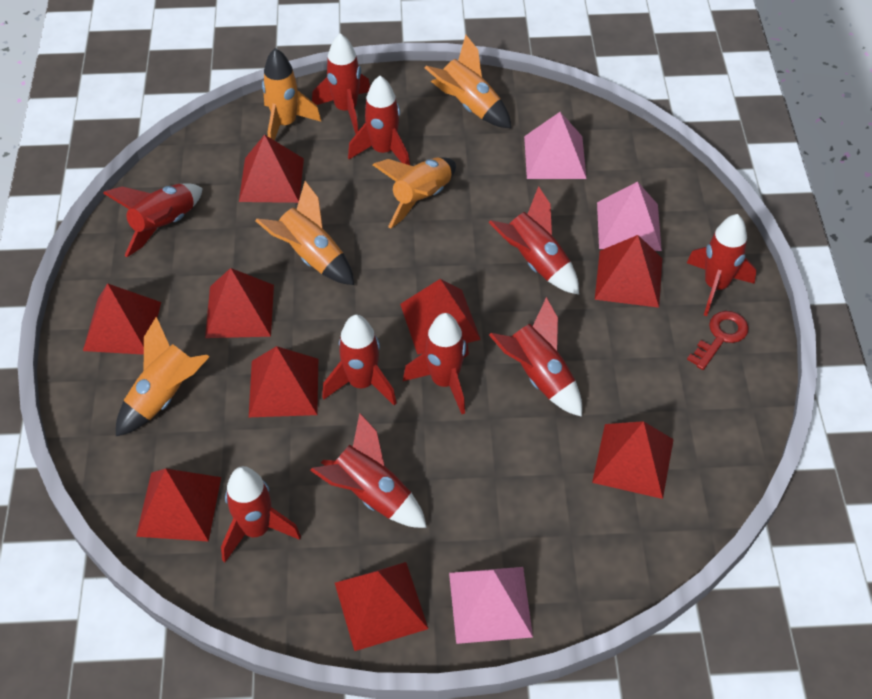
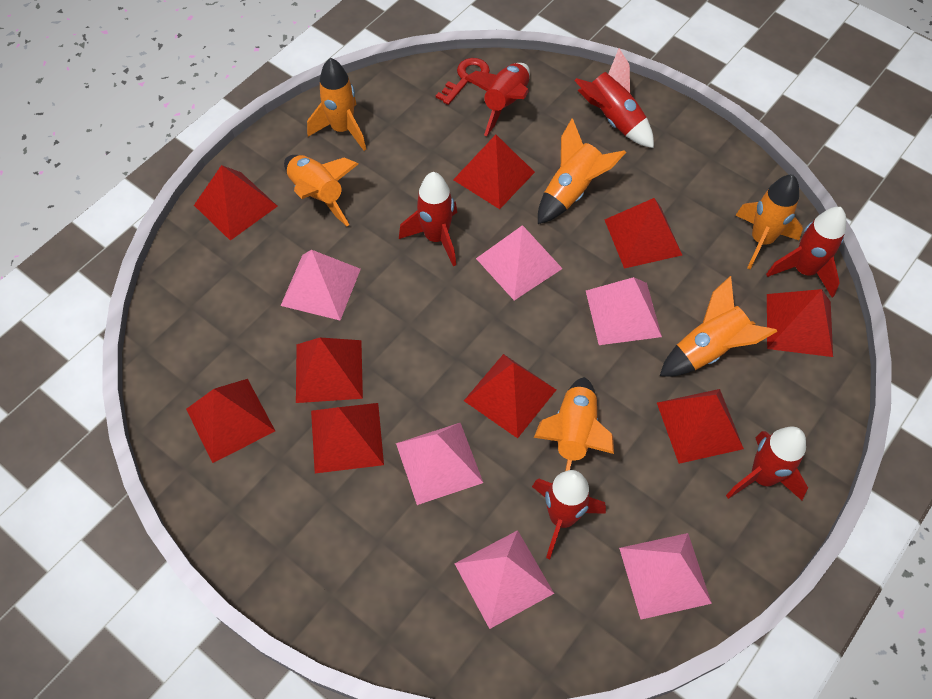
orange rocket: 5 -> 6
pink pyramid: 3 -> 6
red rocket: 10 -> 6

